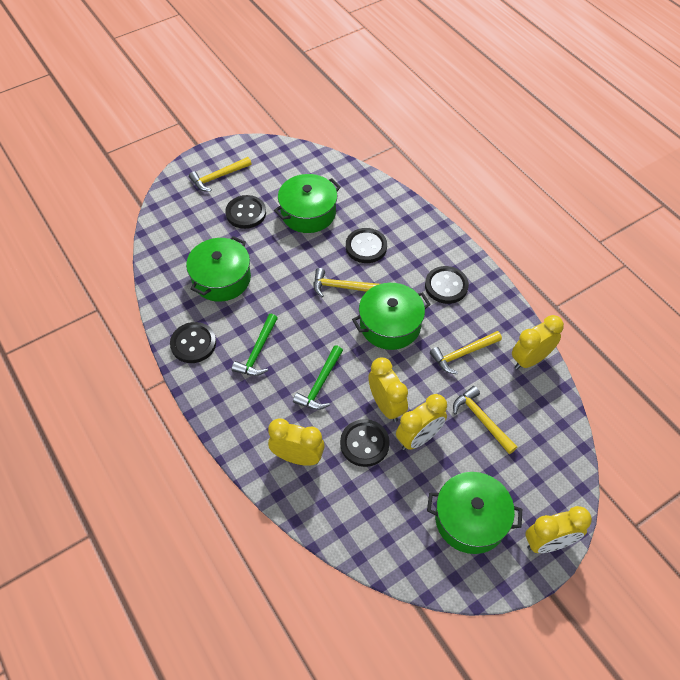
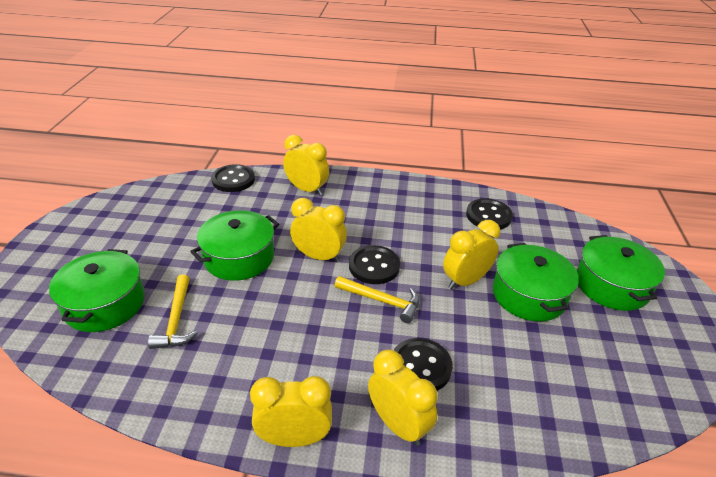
black button: 5 -> 4
green hammer: 2 -> 0
yellow hammer: 4 -> 2

